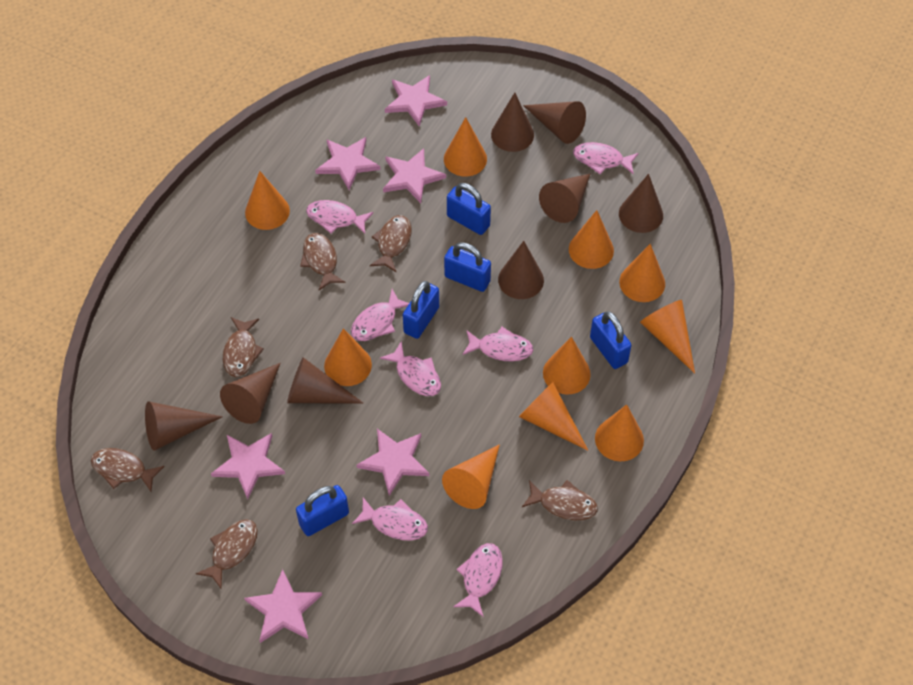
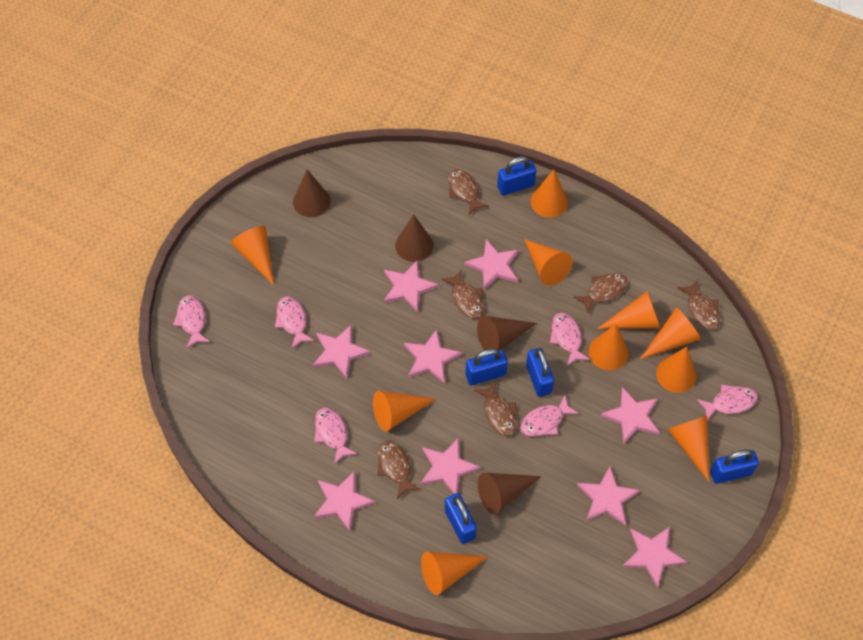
brown cone: 8 -> 4
pink fish: 7 -> 6
pink star: 6 -> 9

